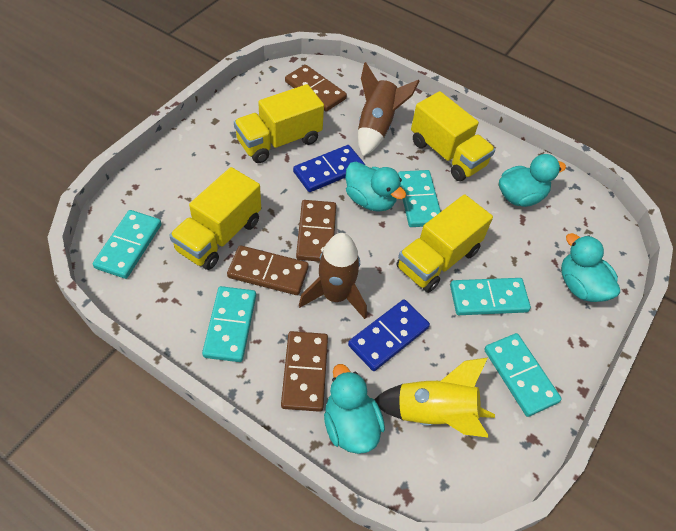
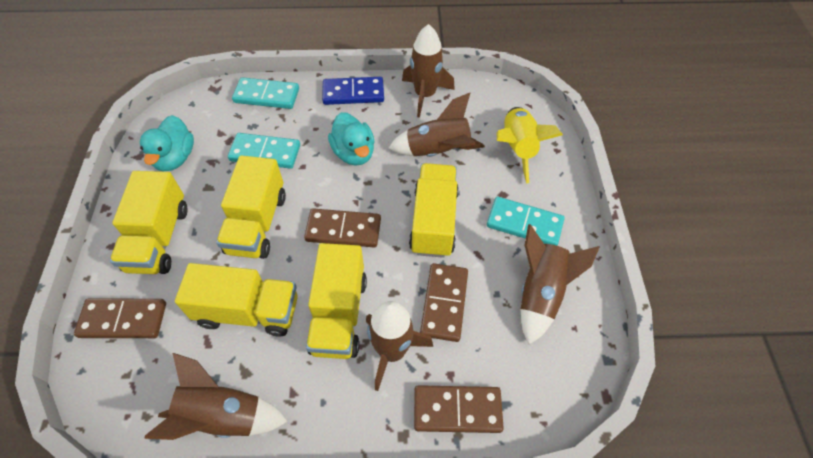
blue domino: 2 -> 1
brown rocket: 2 -> 5
turquoise domino: 5 -> 3
turquoise duck: 4 -> 2
yellow truck: 4 -> 5

